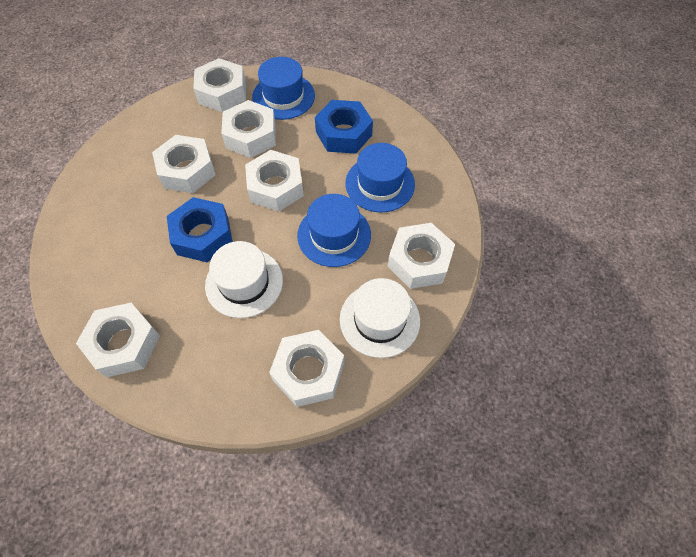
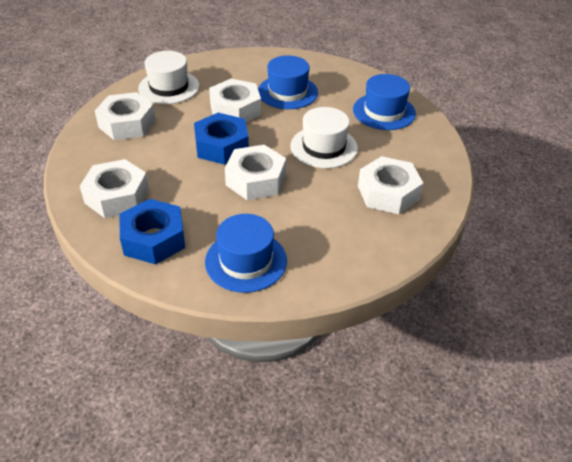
white nut: 7 -> 5

